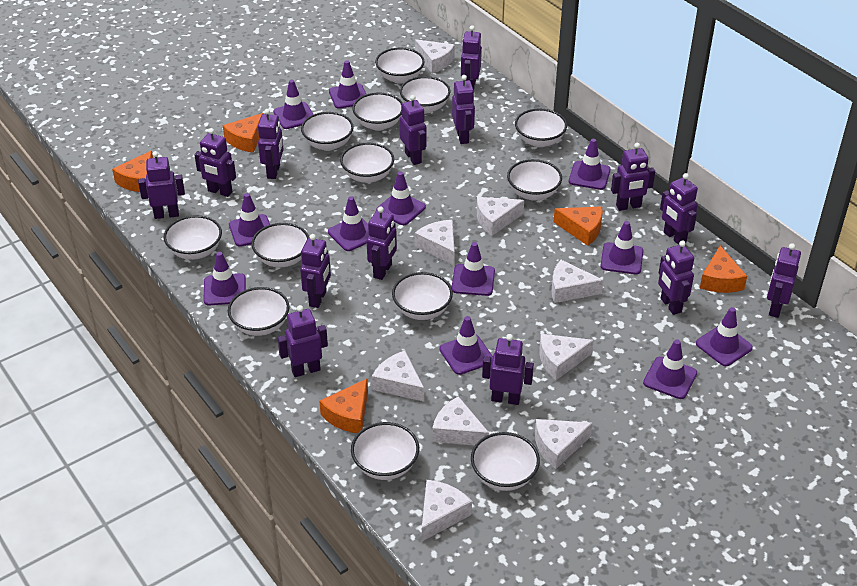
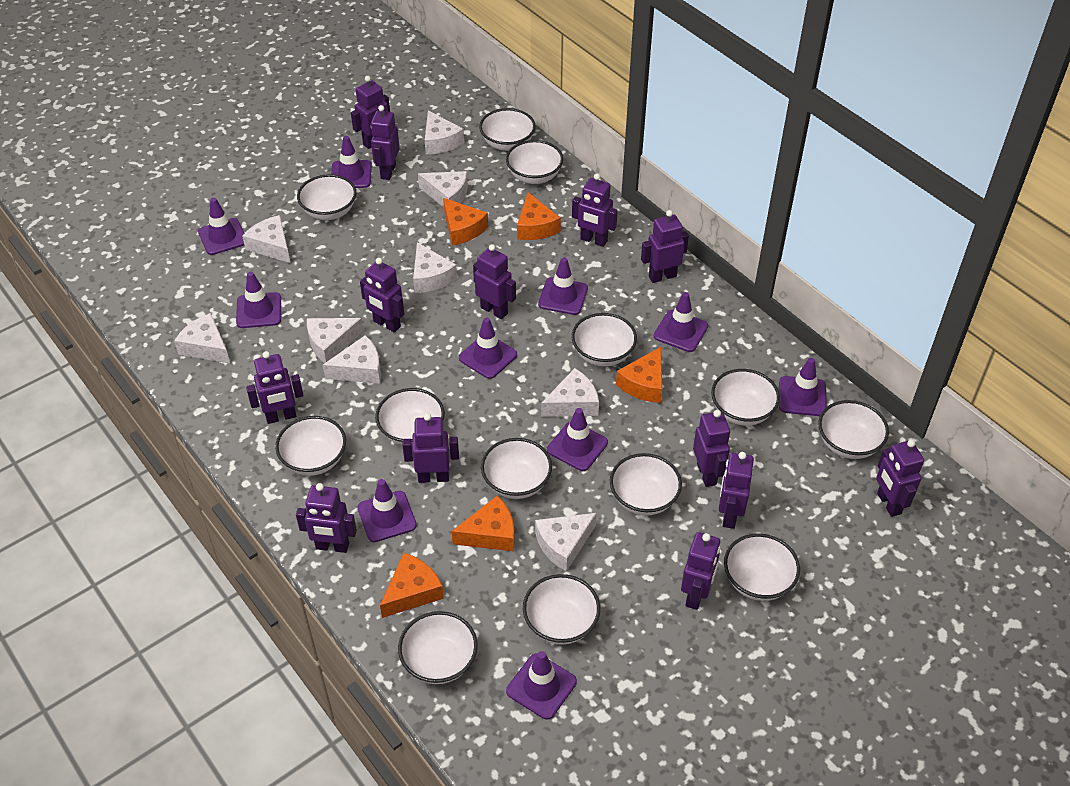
purple robot: 14 -> 13
purple traffic cone: 12 -> 10

